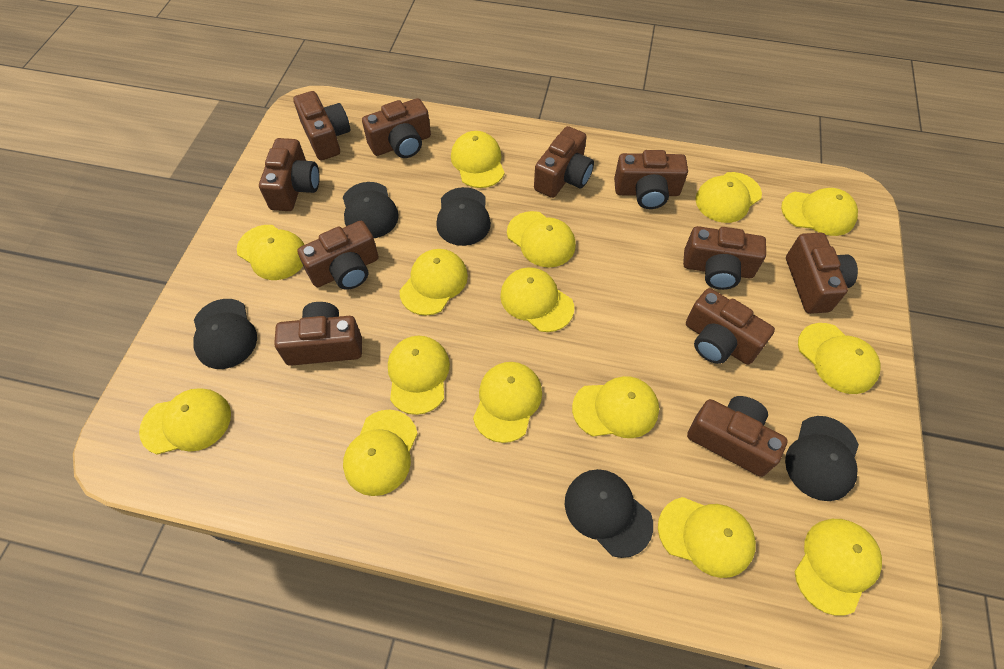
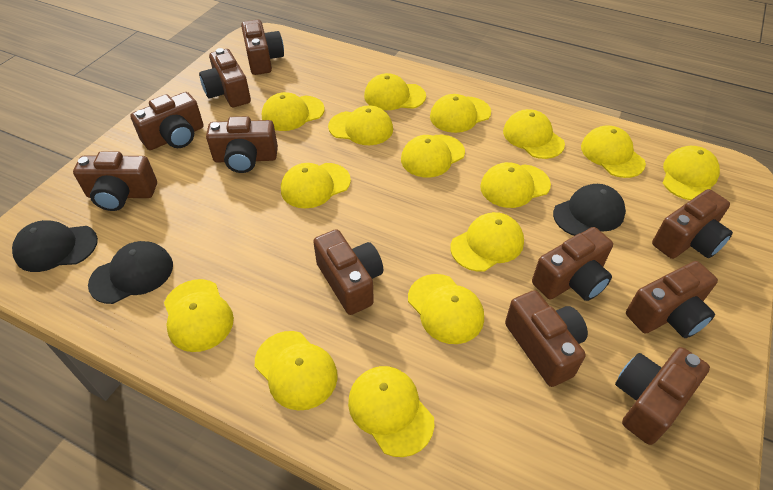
black cap: 5 -> 3

